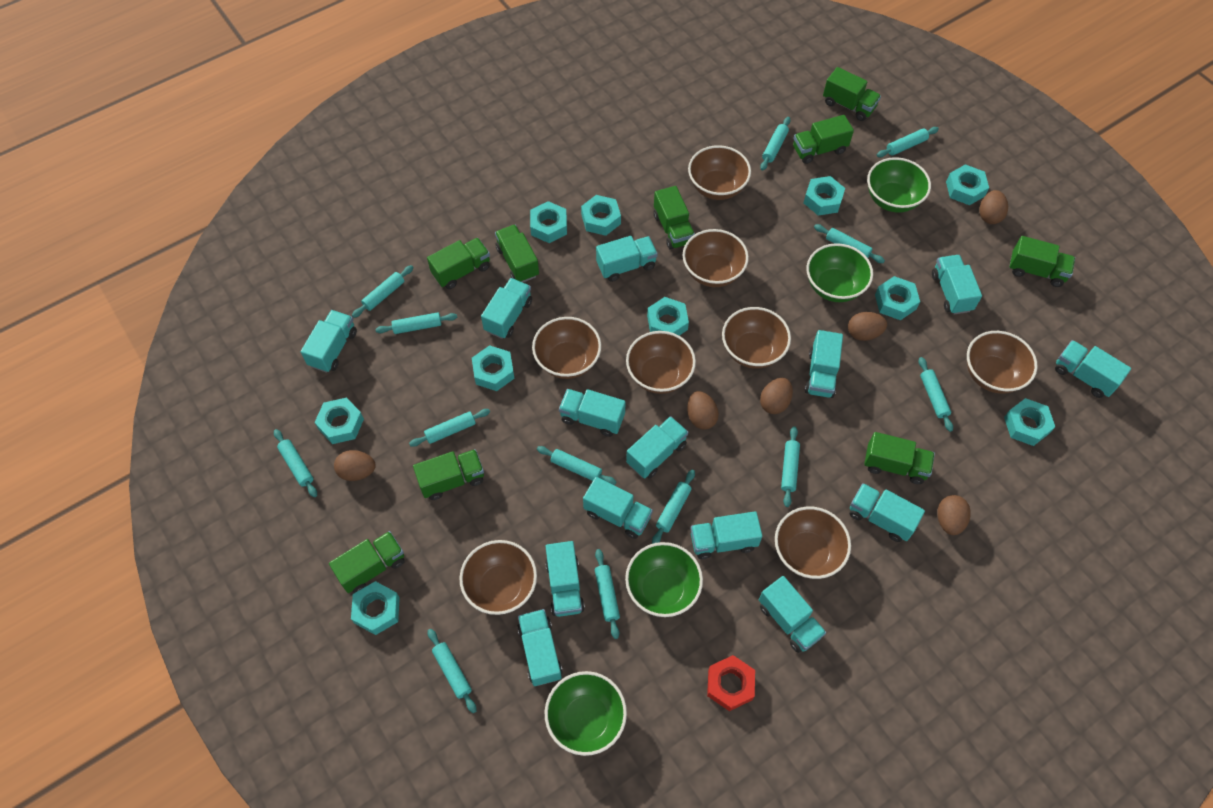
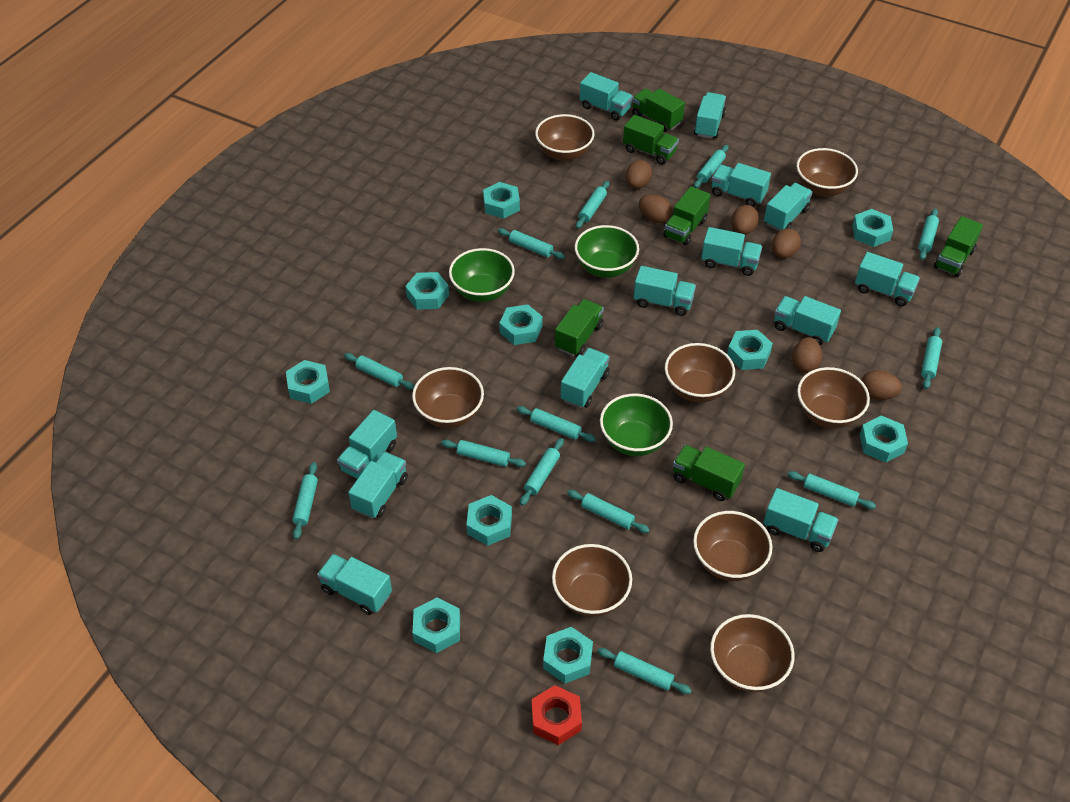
green bowl: 4 -> 3
green truck: 9 -> 6
turquoise truck: 14 -> 13

